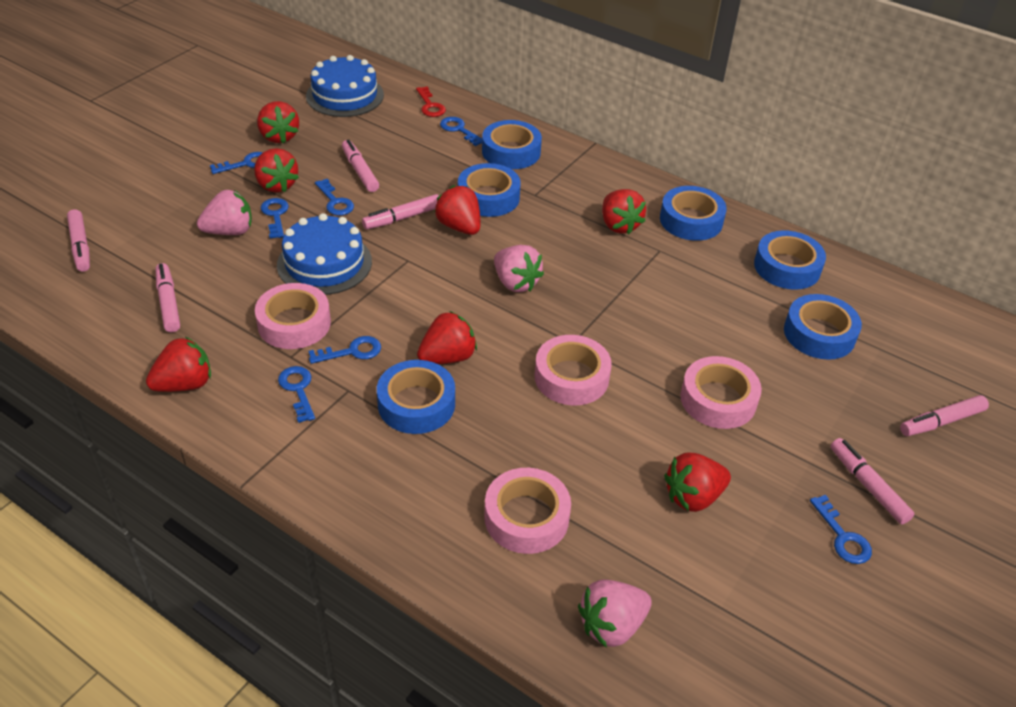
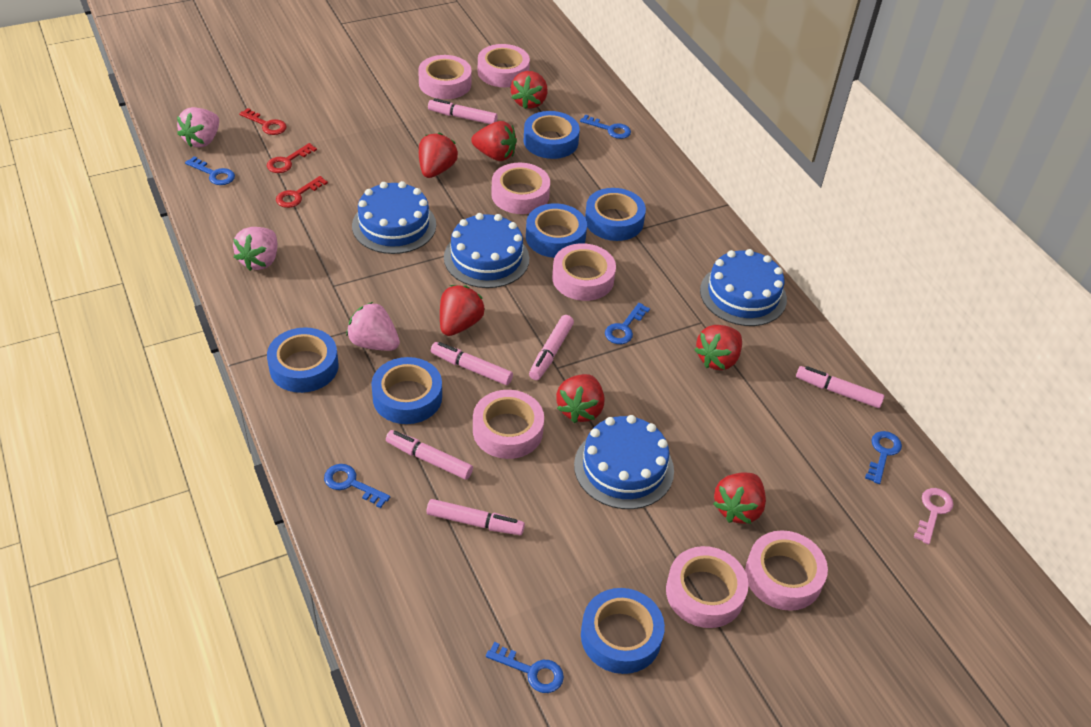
blue cake: 2 -> 4
blue key: 7 -> 6
pink key: 0 -> 1
pink tape: 4 -> 7
red key: 1 -> 3

